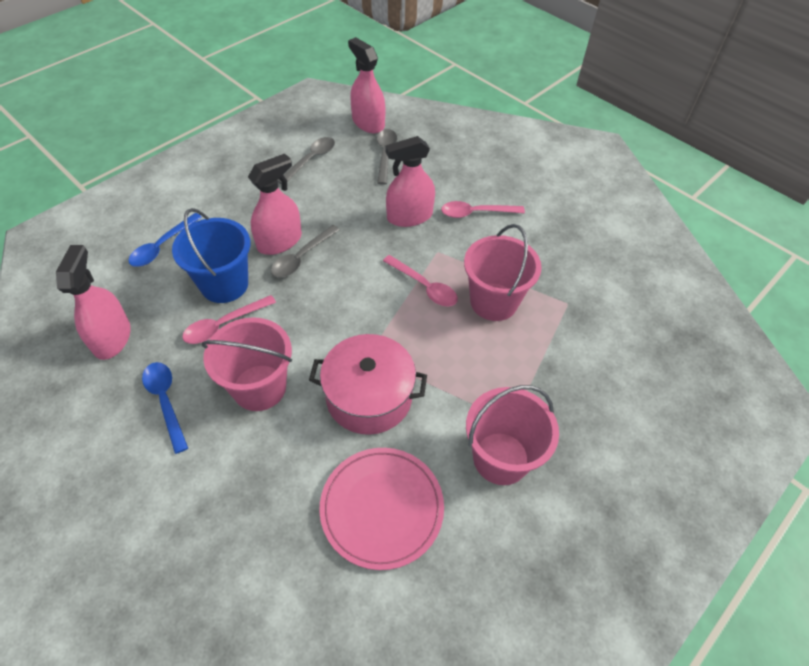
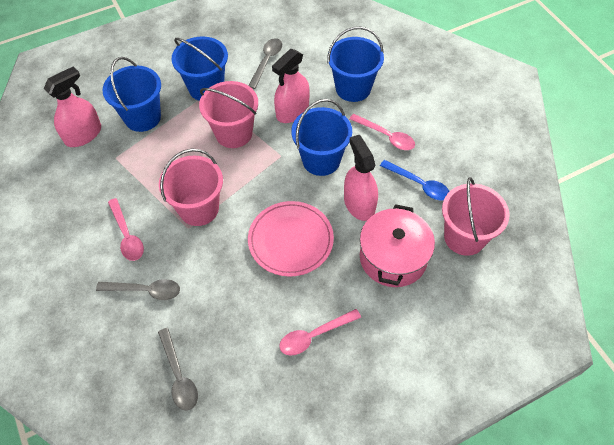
blue bucket: 1 -> 4
blue spoon: 2 -> 1
pink spray bottle: 4 -> 3

